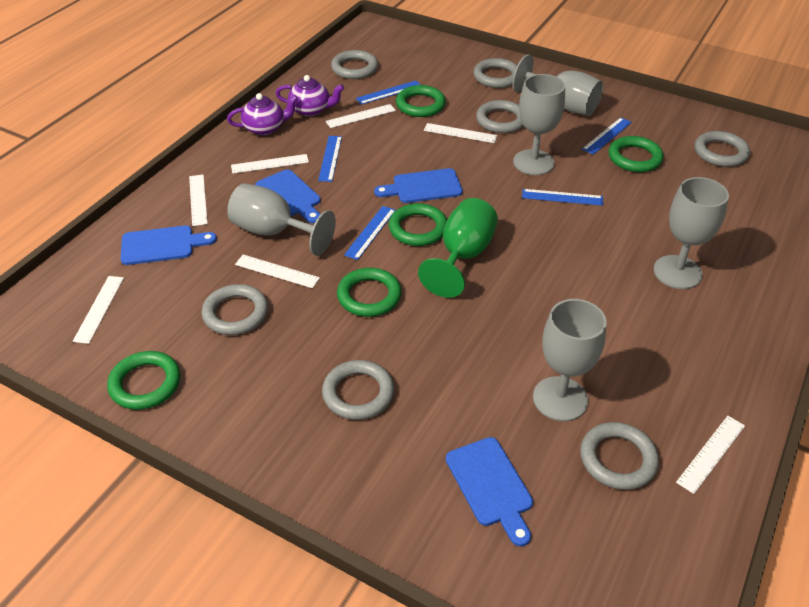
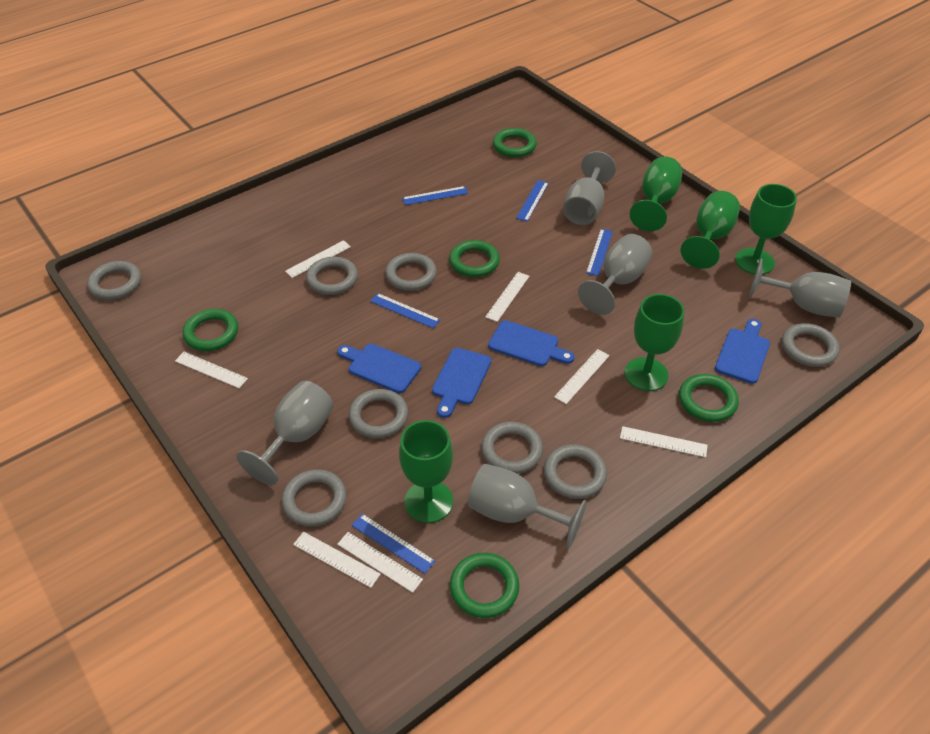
green goblet: 1 -> 5
grey ring: 7 -> 8
purple teapot: 2 -> 0

